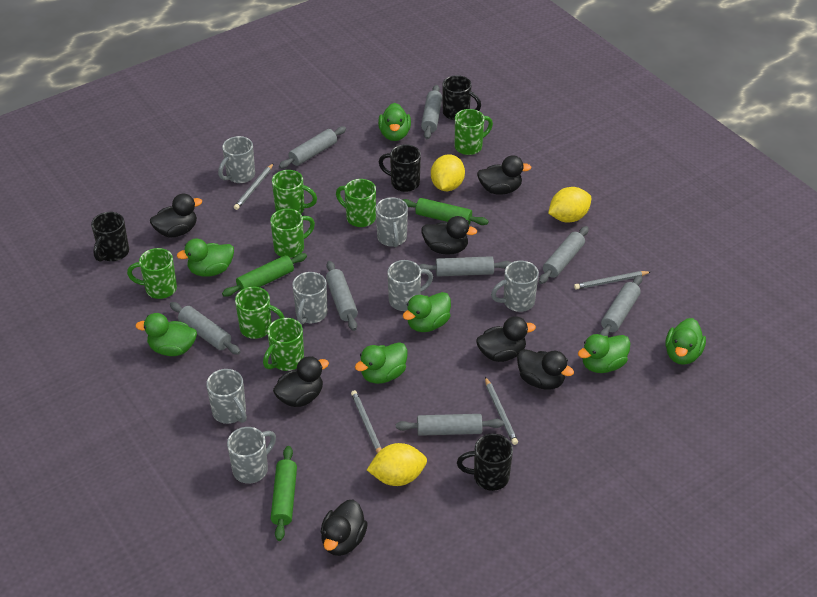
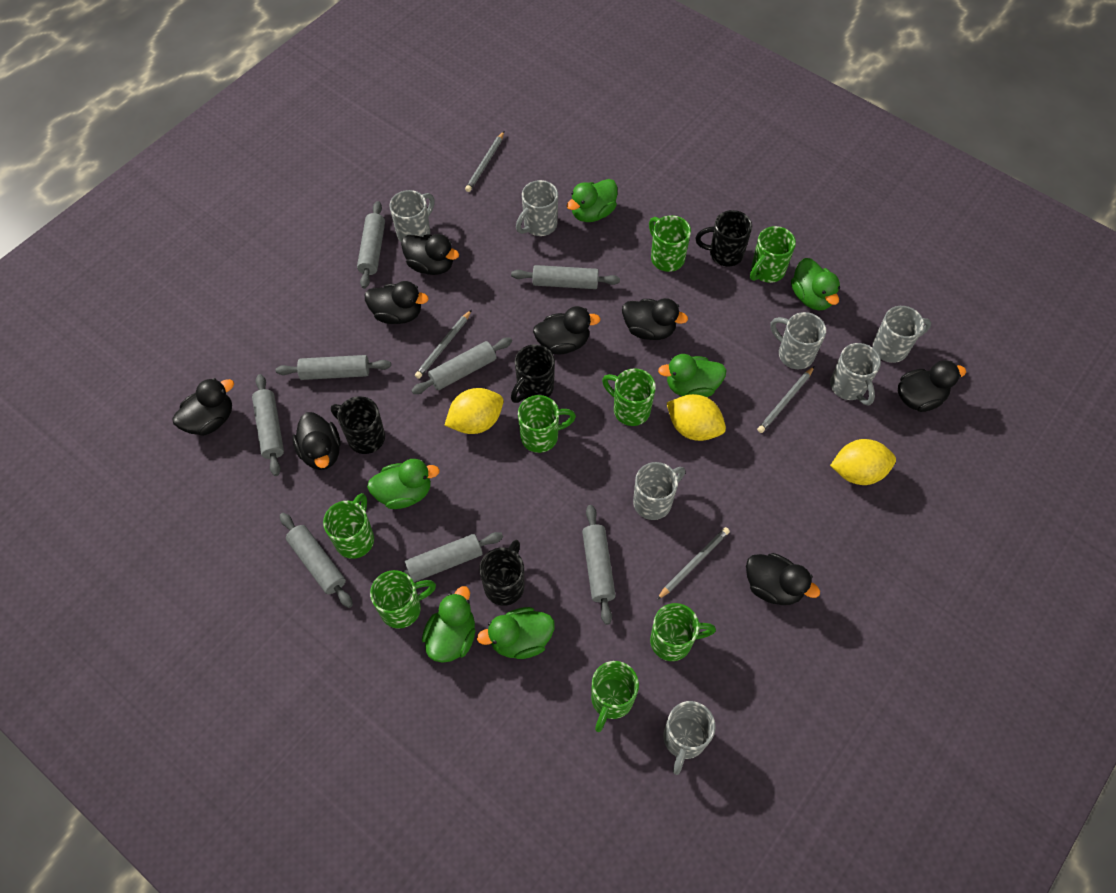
black duck: 7 -> 8
green duck: 7 -> 6
green mug: 7 -> 8
green rolling pin: 3 -> 0

